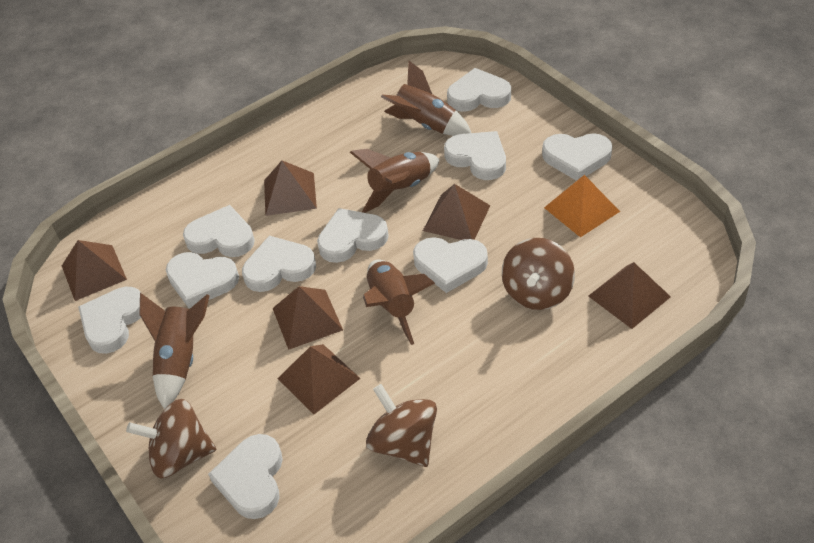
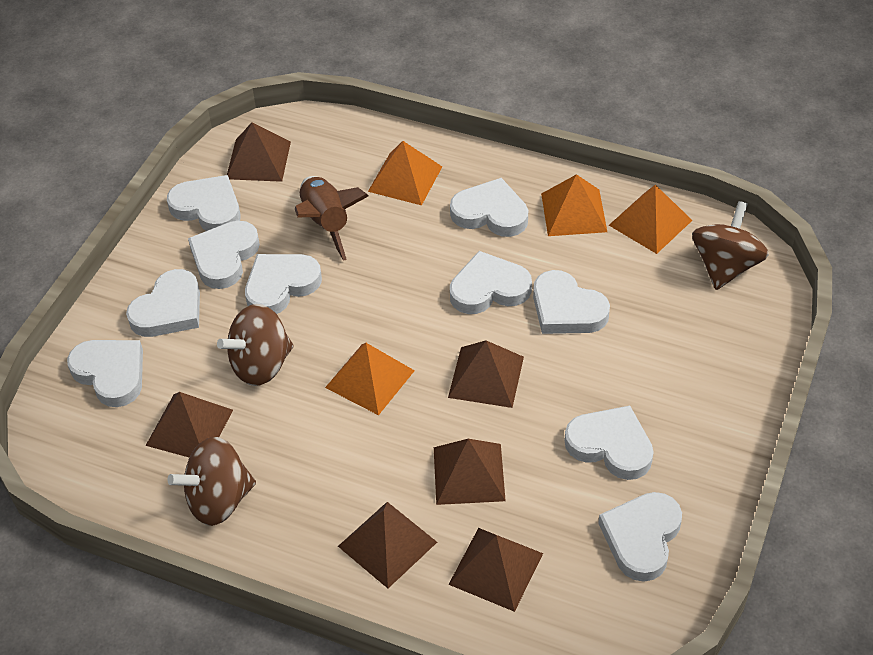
brown rocket: 4 -> 1
orange pyramid: 1 -> 4

